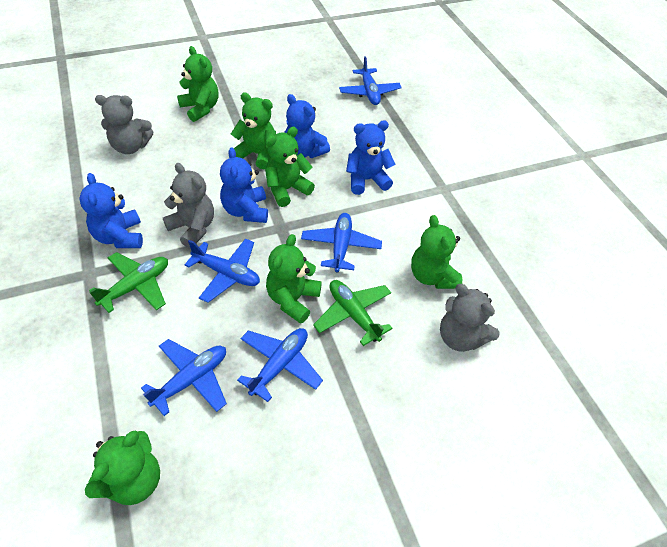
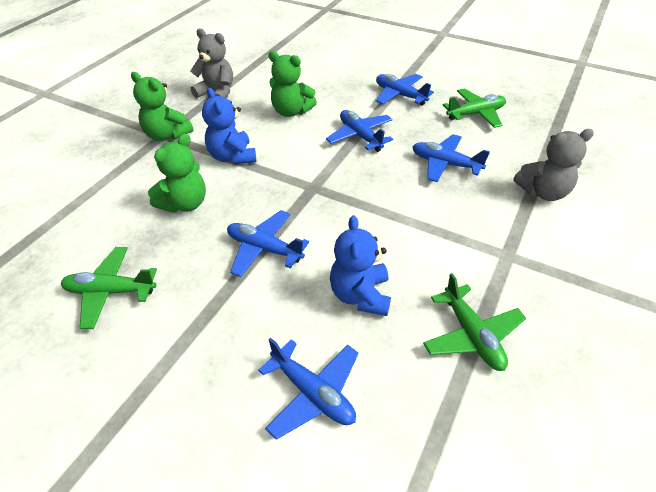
blue teddy bear: 4 -> 2
green plane: 2 -> 3
green teddy bear: 6 -> 3
grey teddy bear: 3 -> 2

